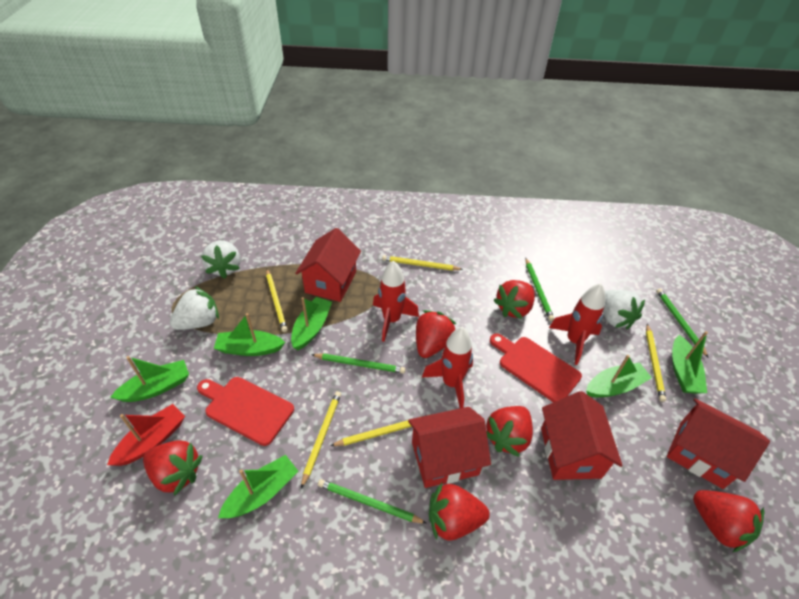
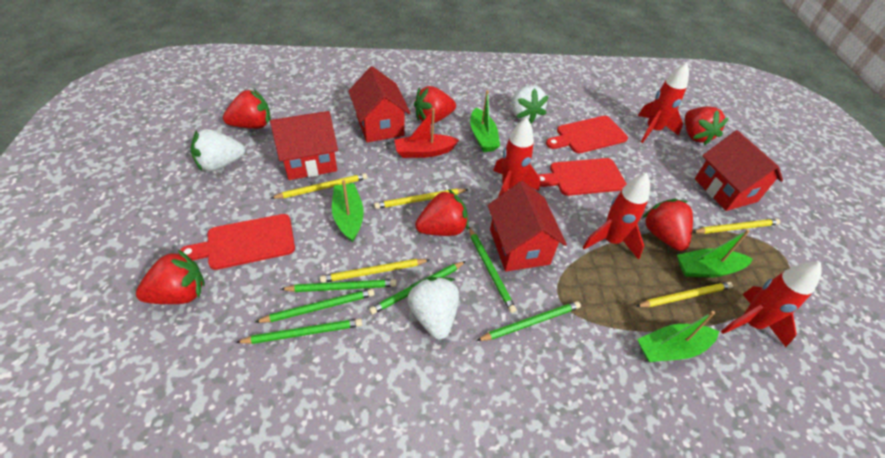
green boat: 6 -> 4
green pencil: 4 -> 6
red cutting board: 2 -> 3
red rocket: 3 -> 4

